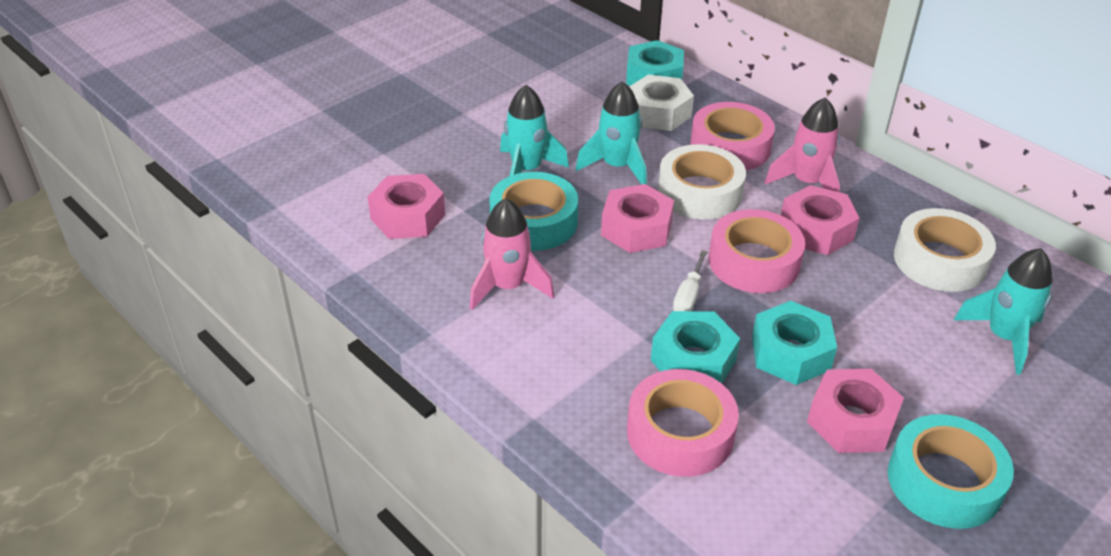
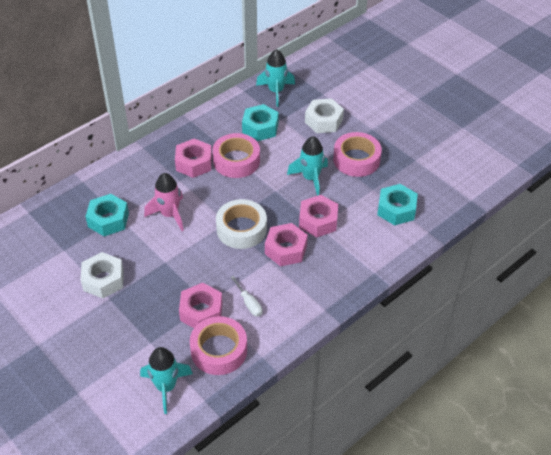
pink rocket: 2 -> 1
turquoise tape: 2 -> 0
white nut: 1 -> 2
white tape: 2 -> 1

